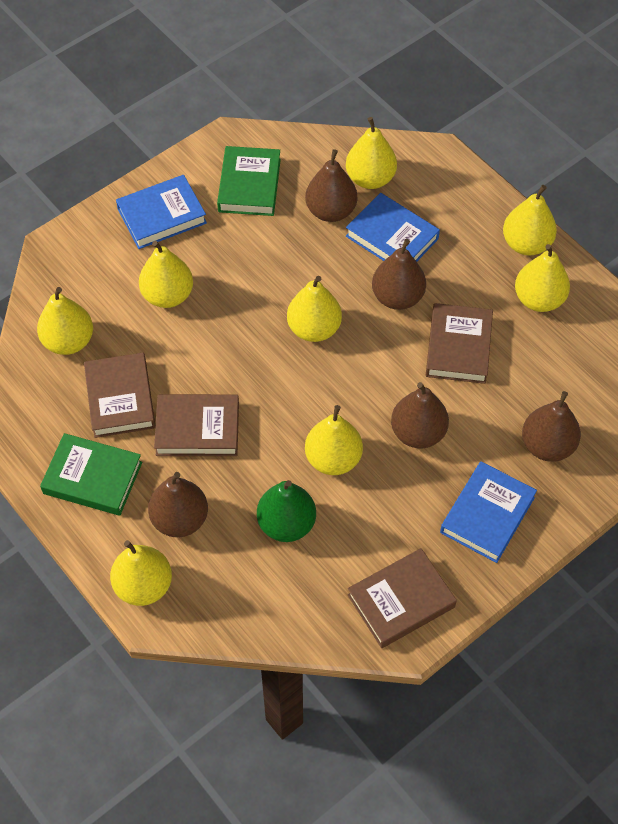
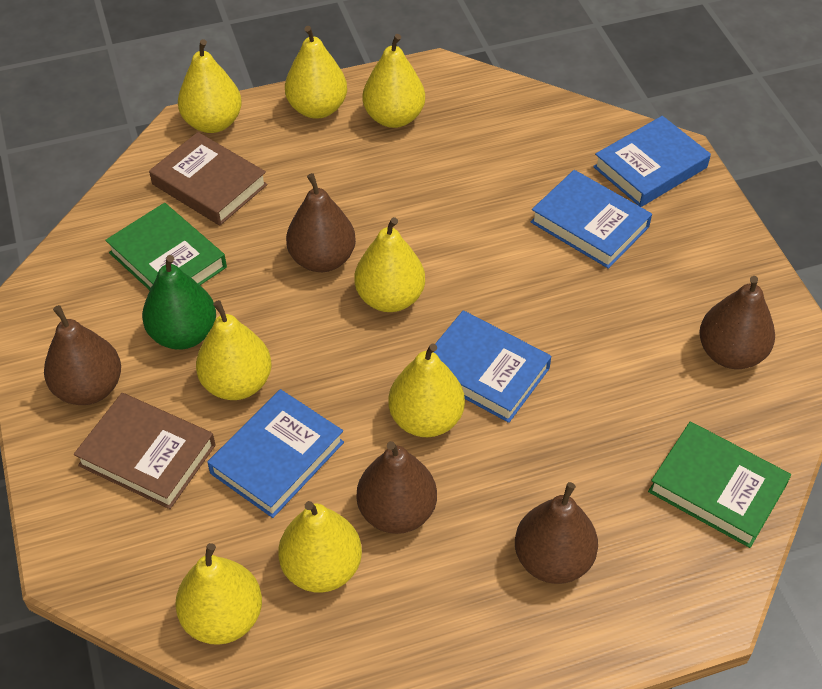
blue book: 3 -> 4
brown book: 4 -> 2

